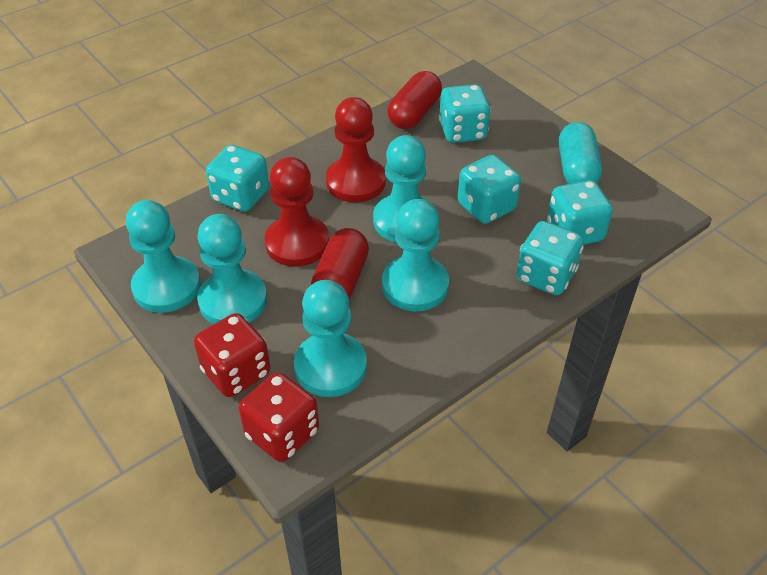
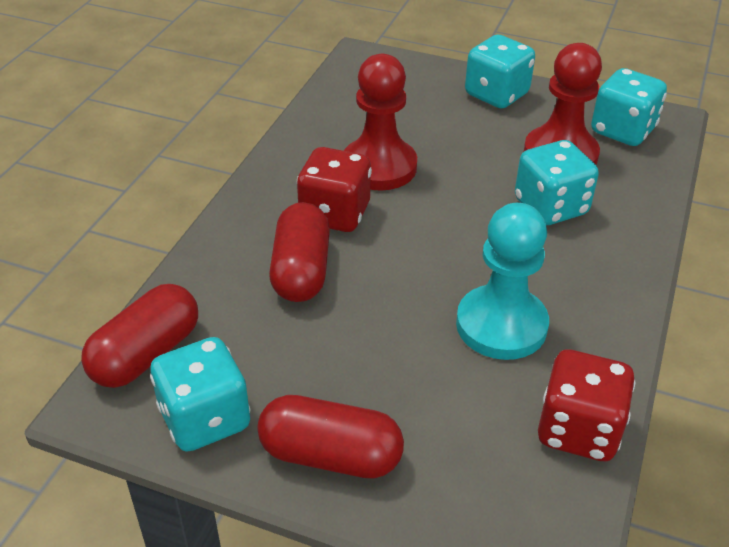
red capsule: 2 -> 3
turquoise capsule: 1 -> 0
turquoise dice: 5 -> 4
turquoise pawn: 5 -> 1

